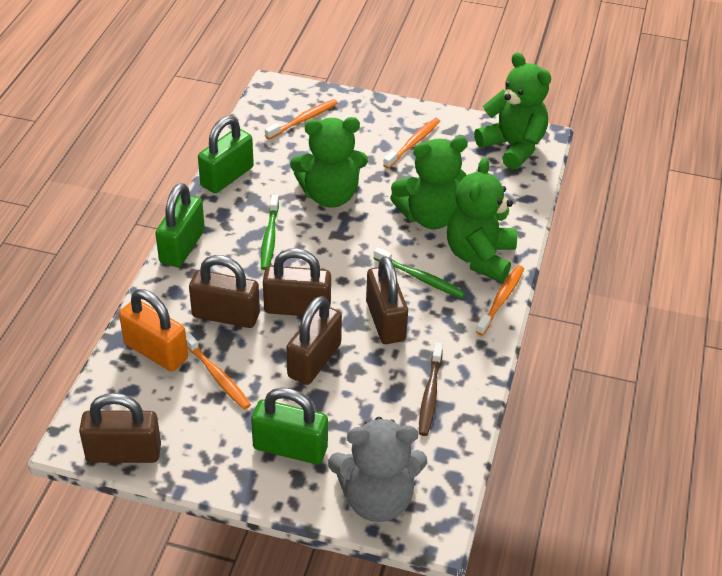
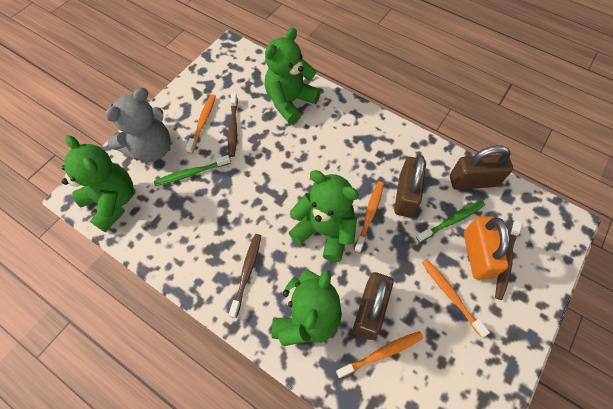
brown padlock: 5 -> 3
brown toothbrush: 1 -> 3
green padlock: 3 -> 0

